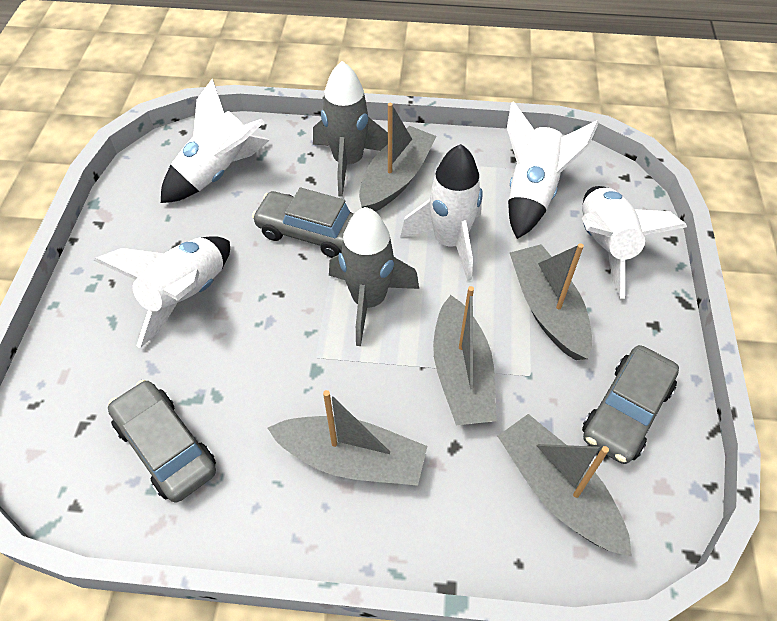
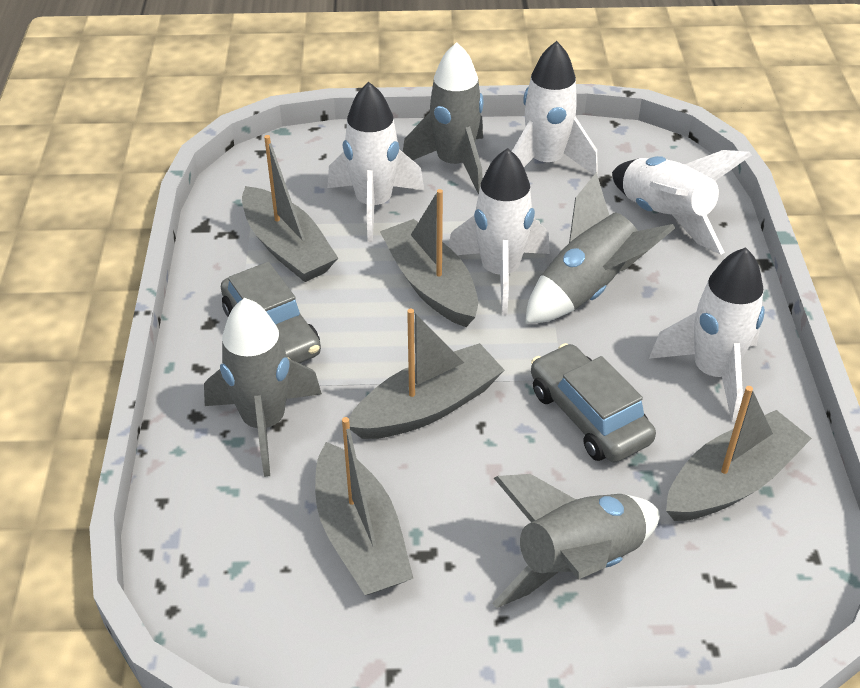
grey car: 3 -> 2
grey rocket: 2 -> 4

